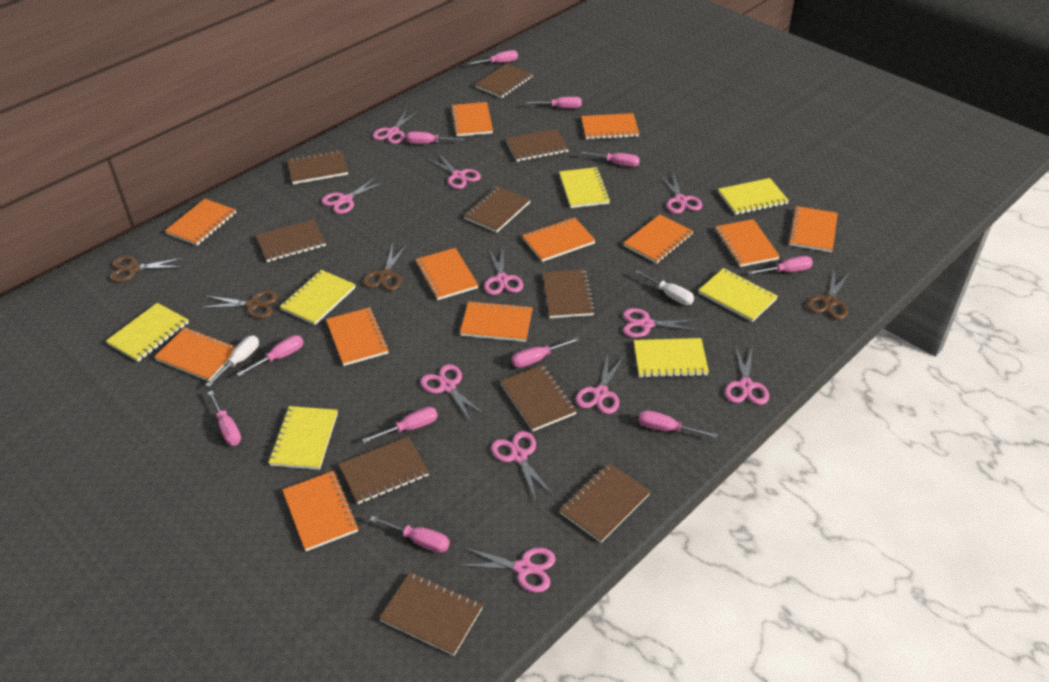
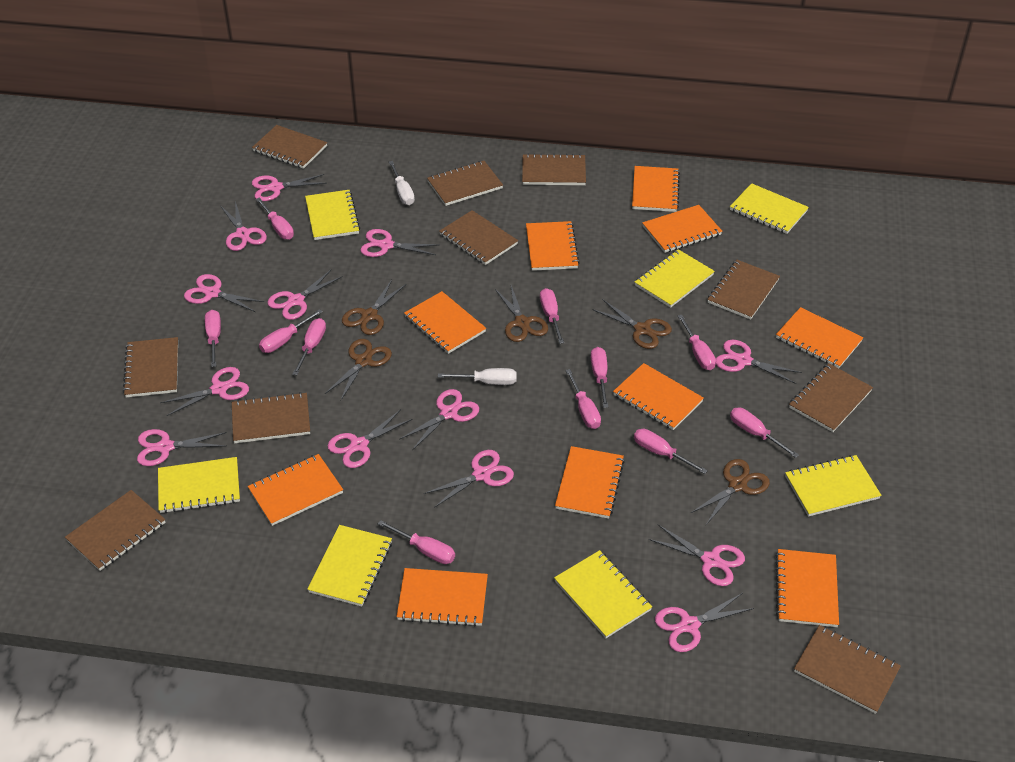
brown scissors: 4 -> 5
orange notebook: 12 -> 10
pink scissors: 11 -> 13

